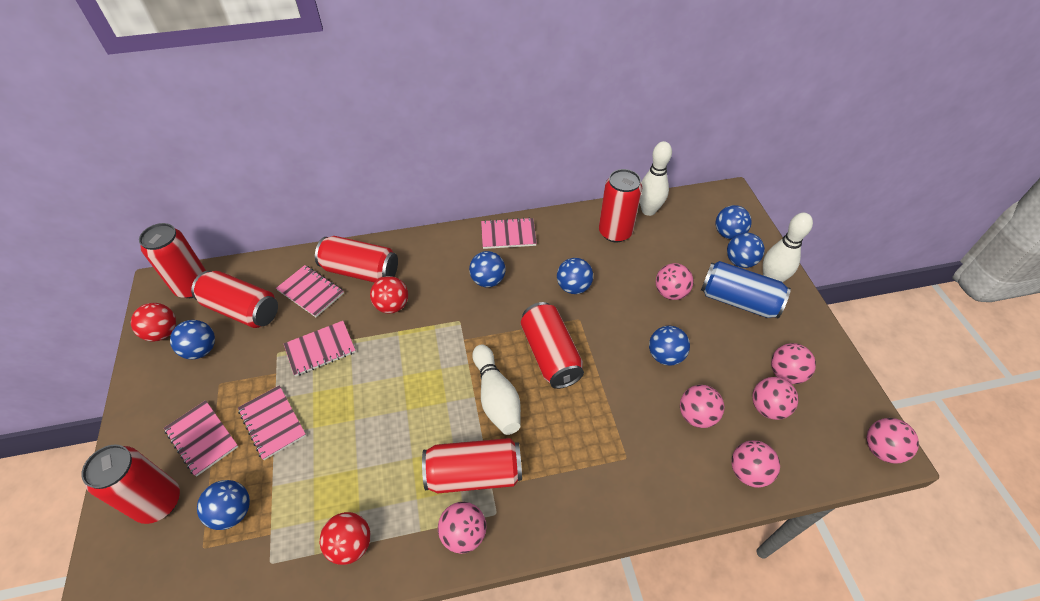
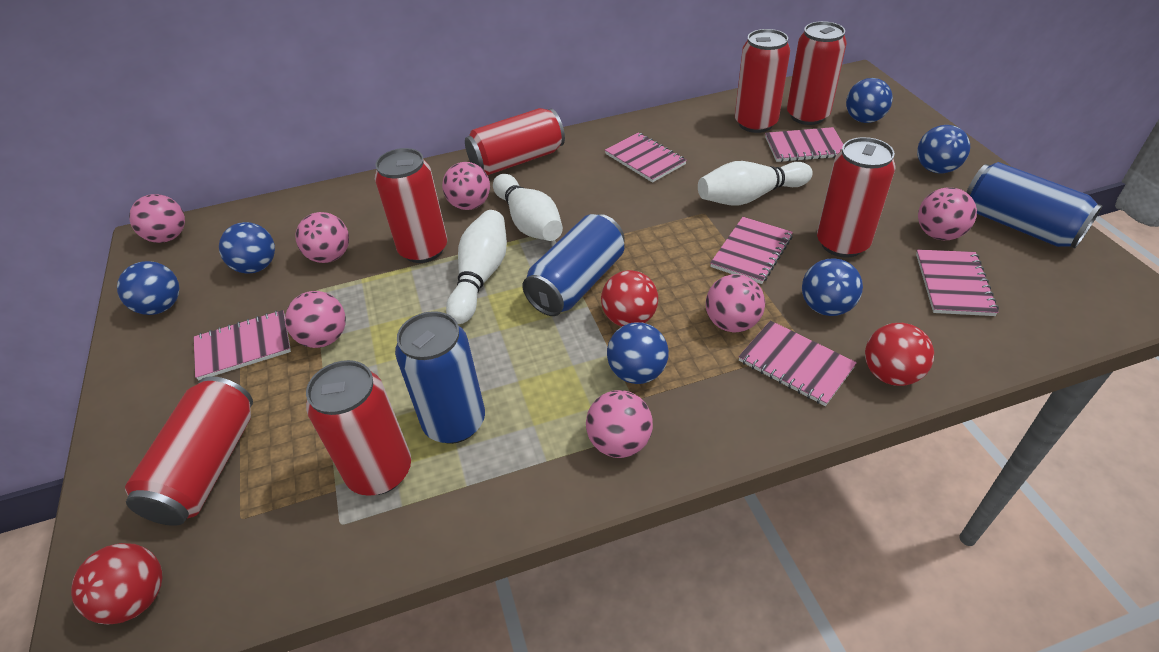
blue ball: 7 -> 6
blue can: 1 -> 3
pink notebook: 5 -> 6

